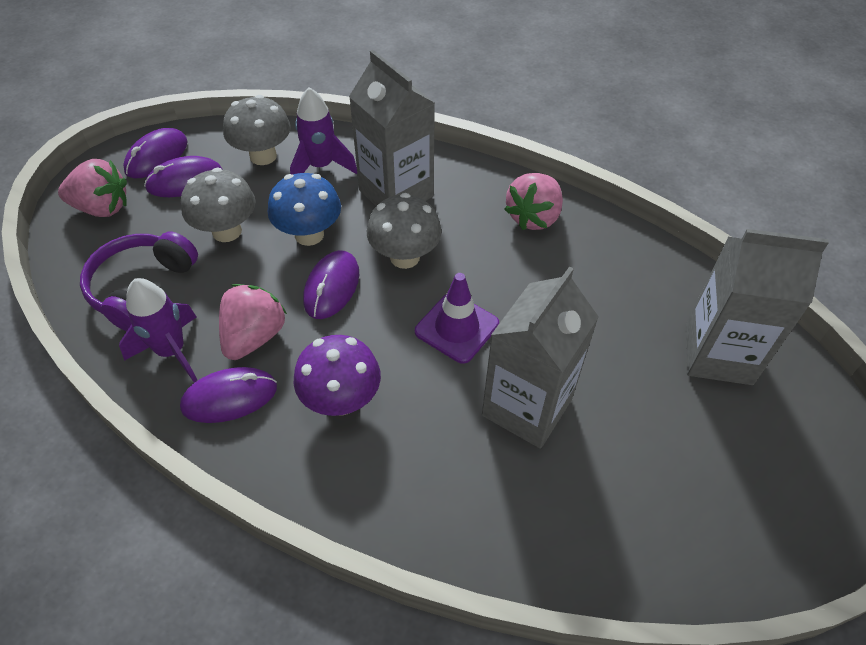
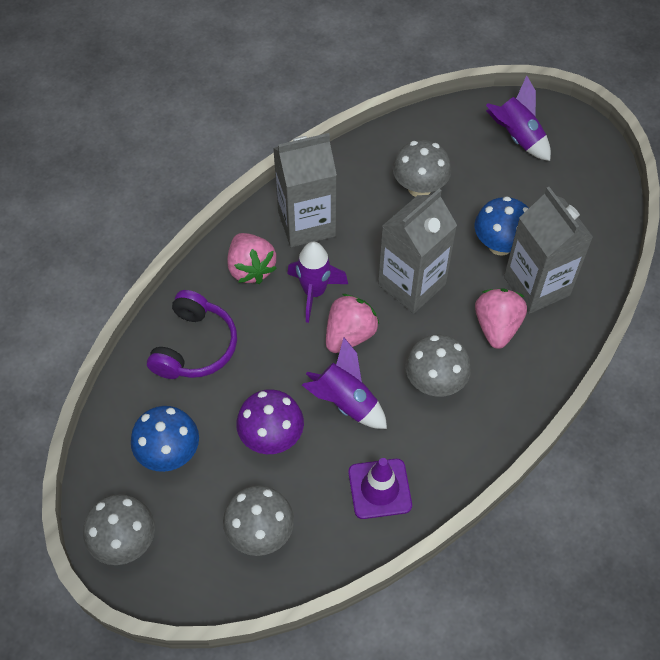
blue mushroom: 1 -> 2
grey mushroom: 3 -> 4
purple mouse: 4 -> 0
purple rocket: 2 -> 3

